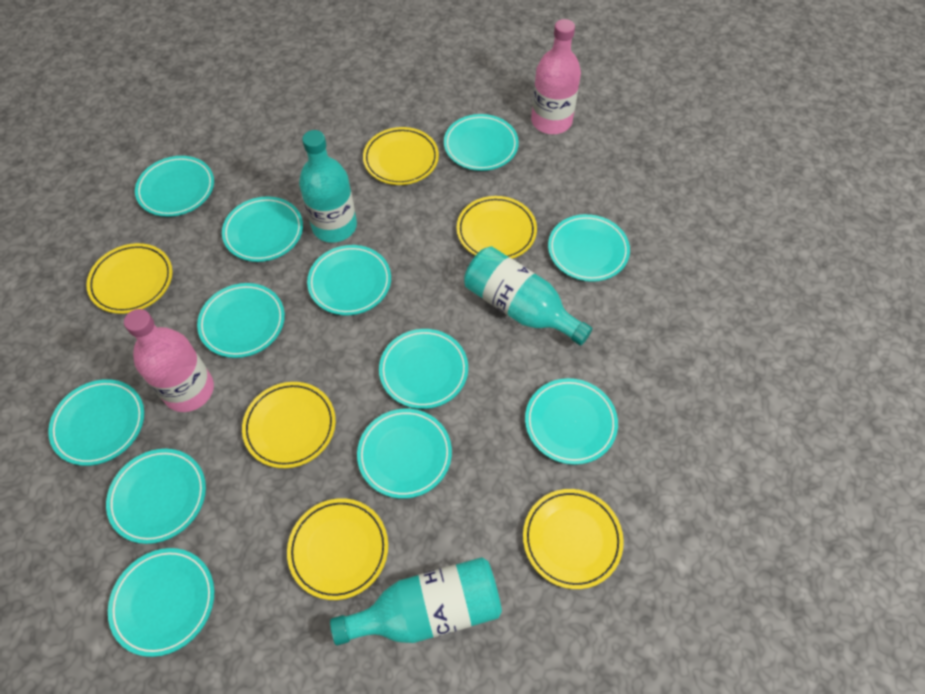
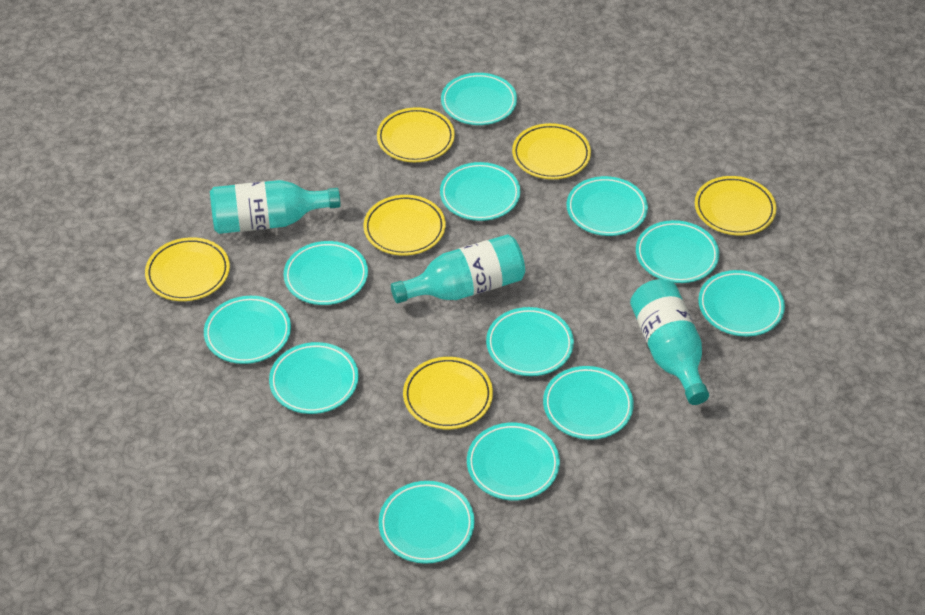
pink bottle: 2 -> 0

